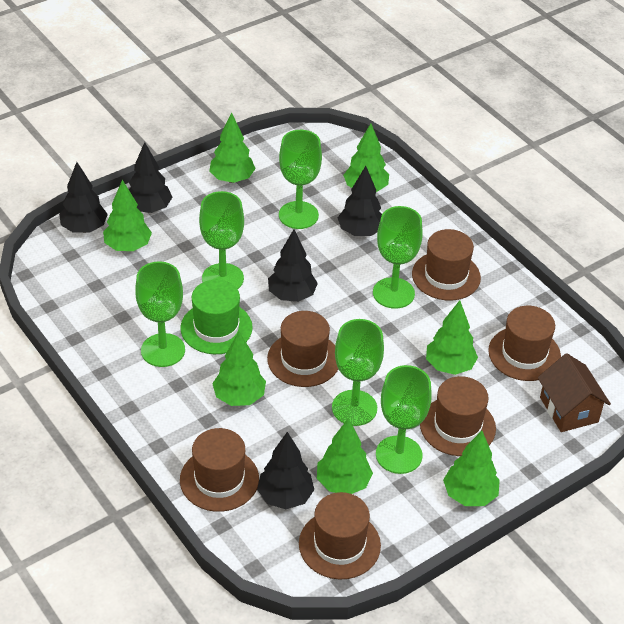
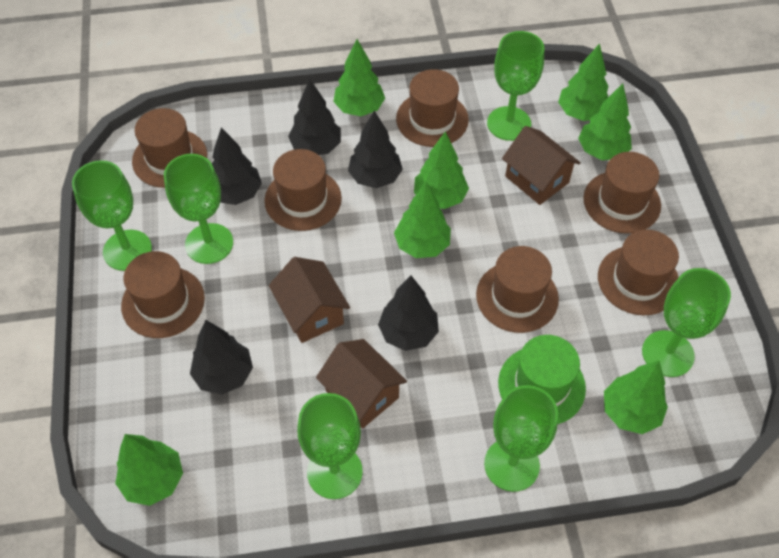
brown hat: 6 -> 7
brown house: 1 -> 3

